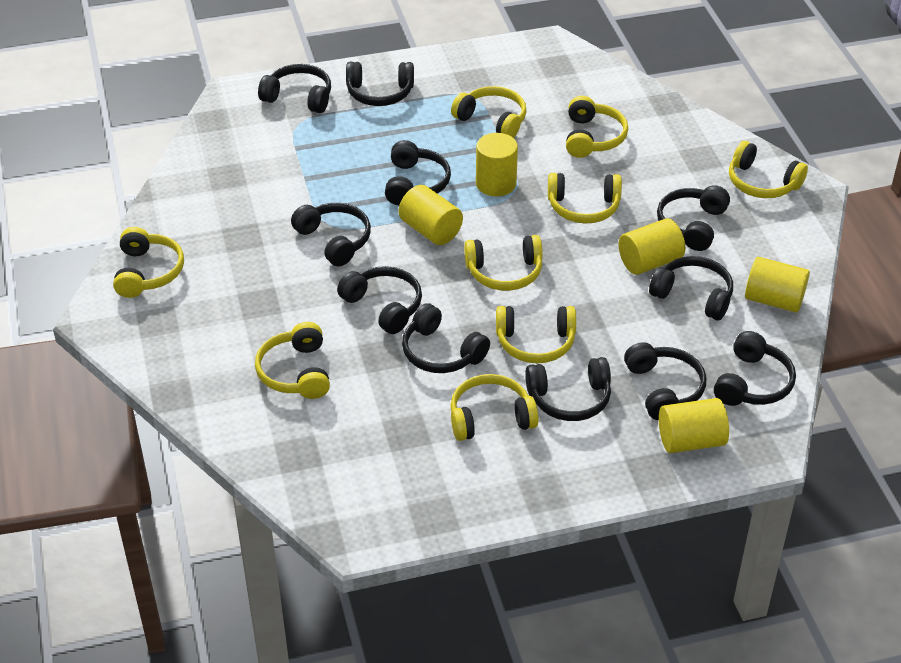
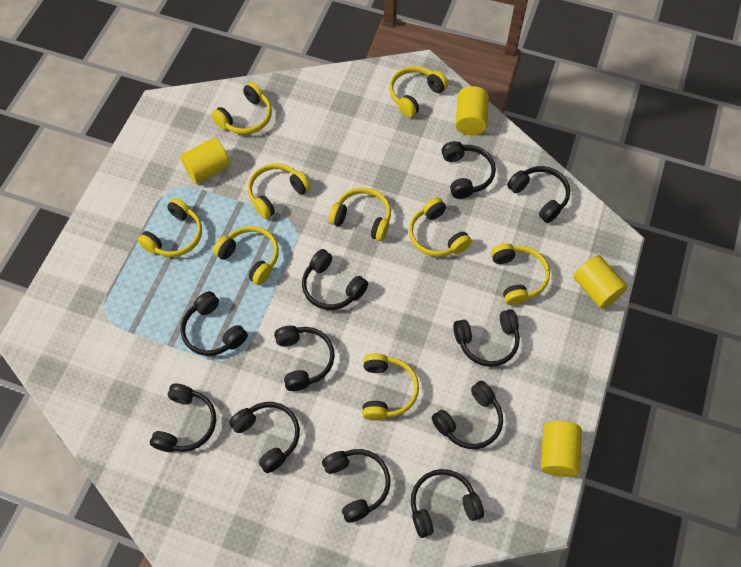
yellow cylinder: 5 -> 4

